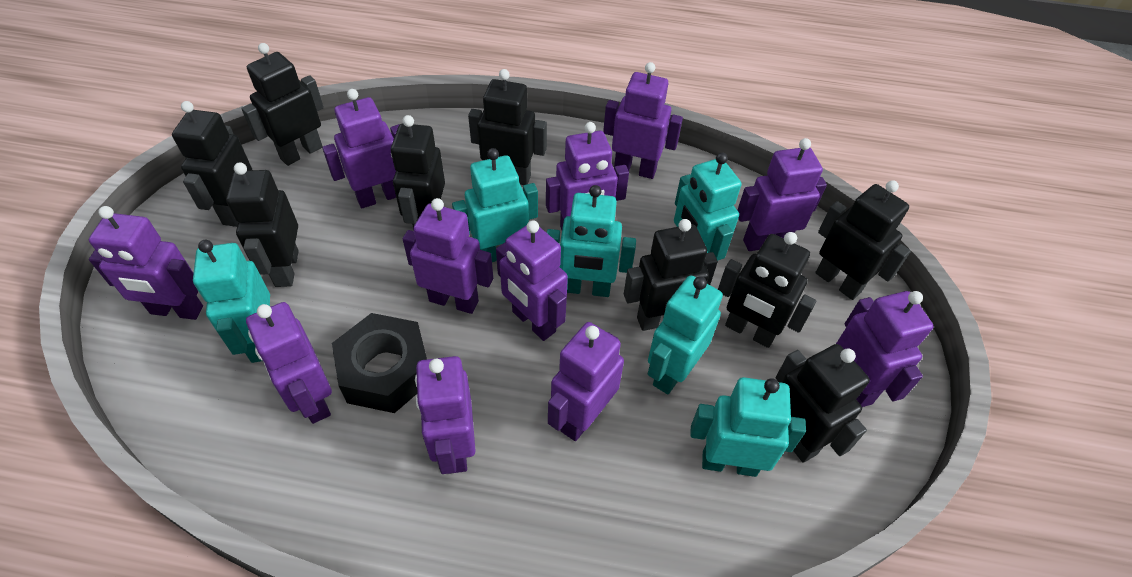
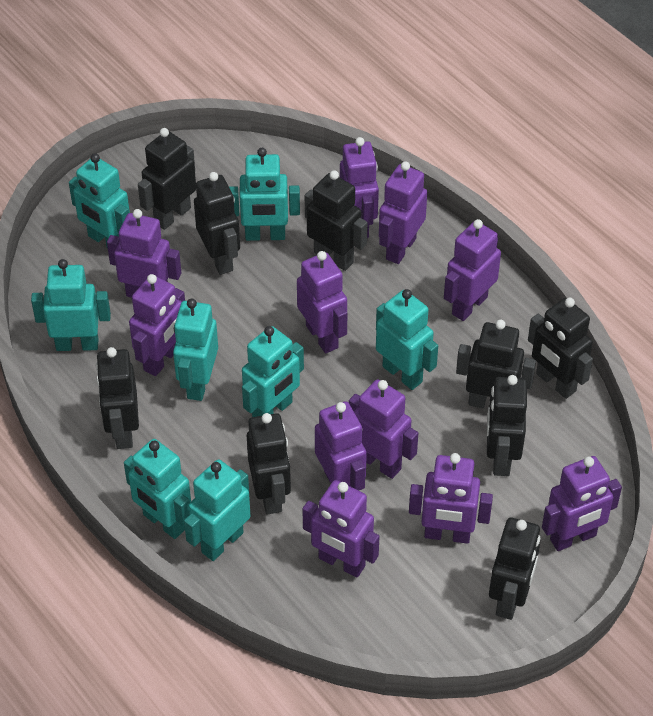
black nut: 1 -> 0
turquoise robot: 6 -> 8

